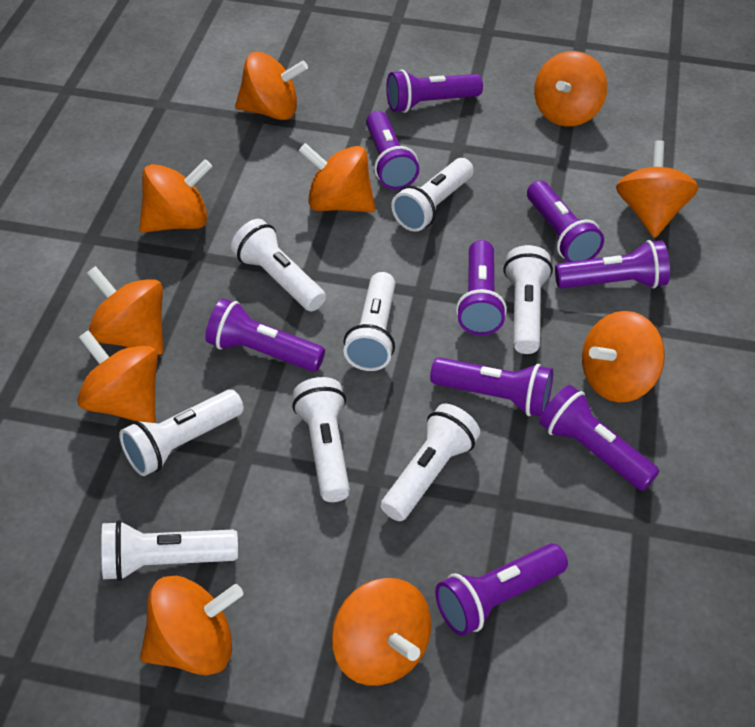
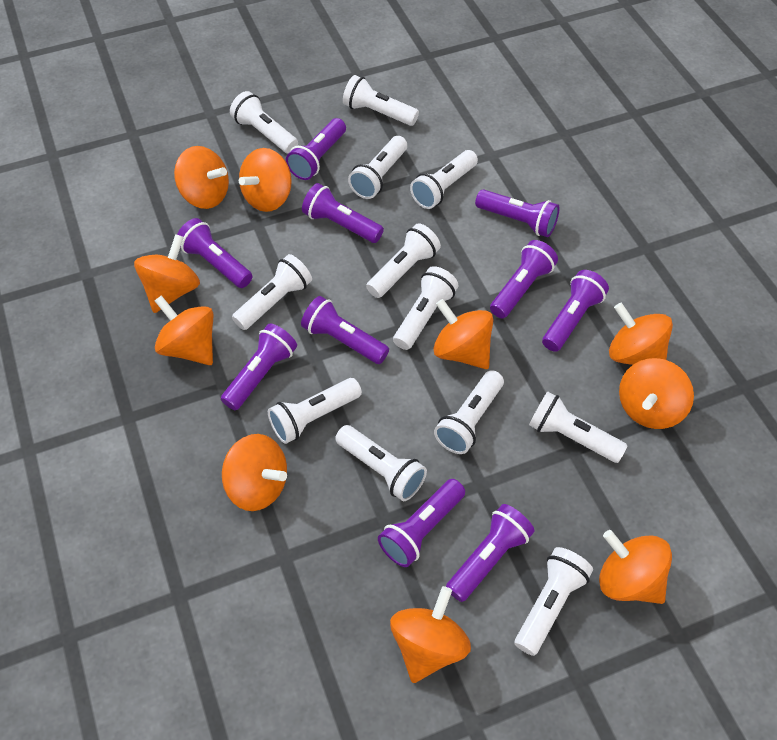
purple flashlight: 9 -> 10
white flashlight: 8 -> 12

